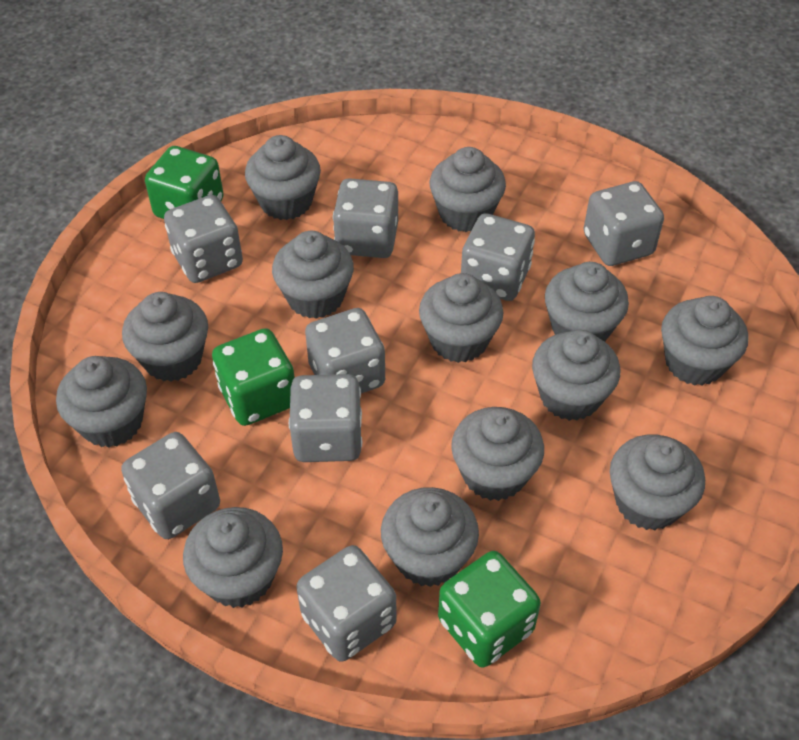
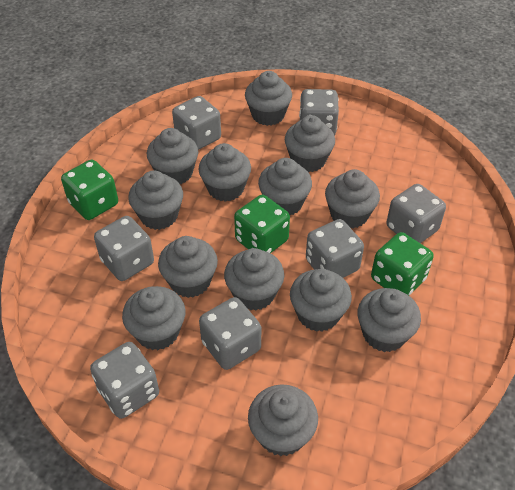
grey dice: 8 -> 7

